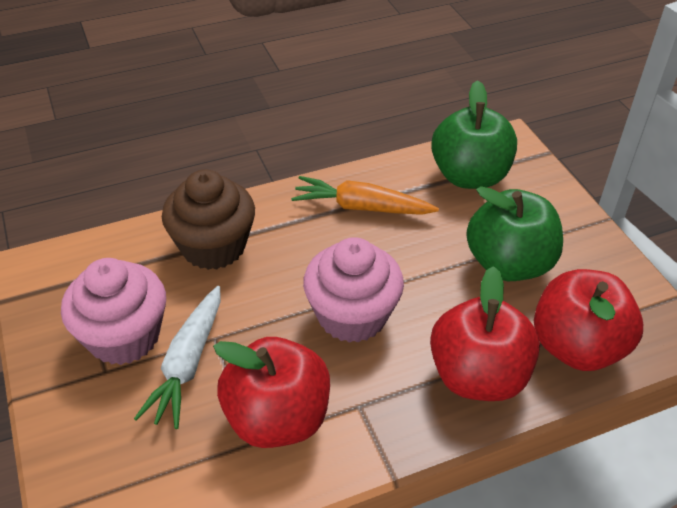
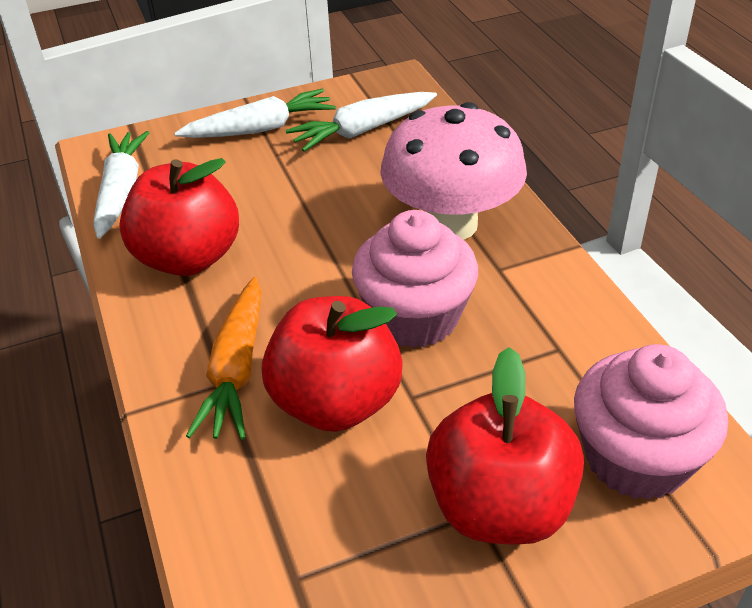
brown cupcake: 1 -> 0
green apple: 2 -> 0
pink mushroom: 0 -> 1
white carrot: 1 -> 3

